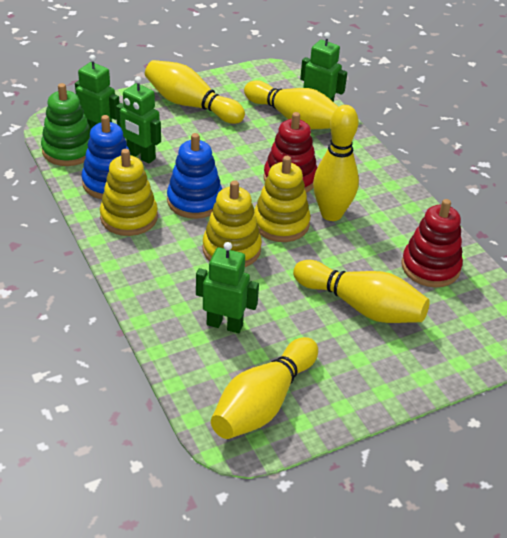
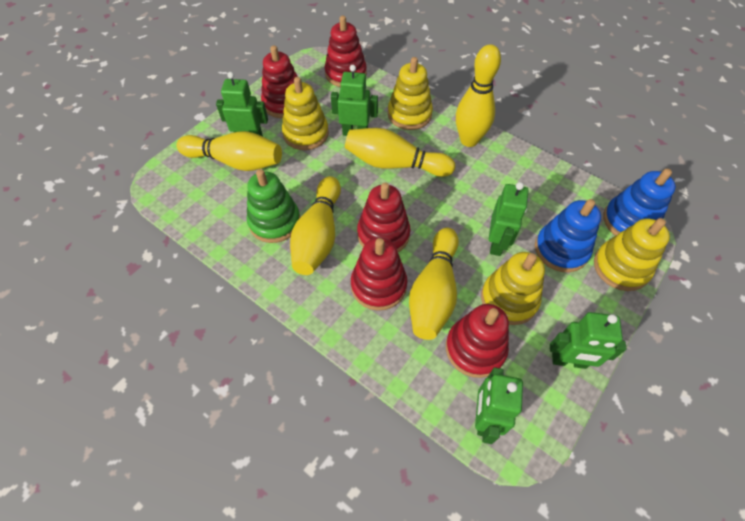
green robot: 4 -> 5
red stacking toy: 2 -> 5
yellow stacking toy: 3 -> 4

